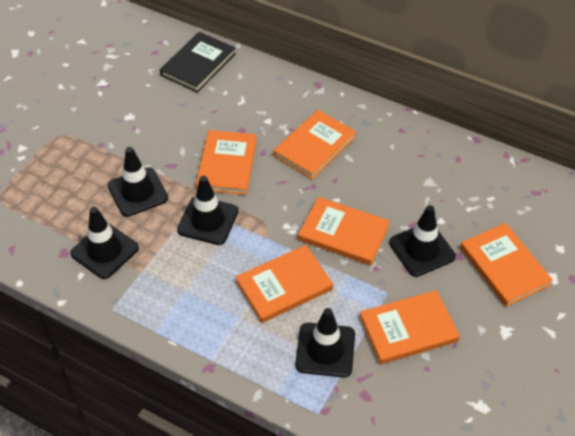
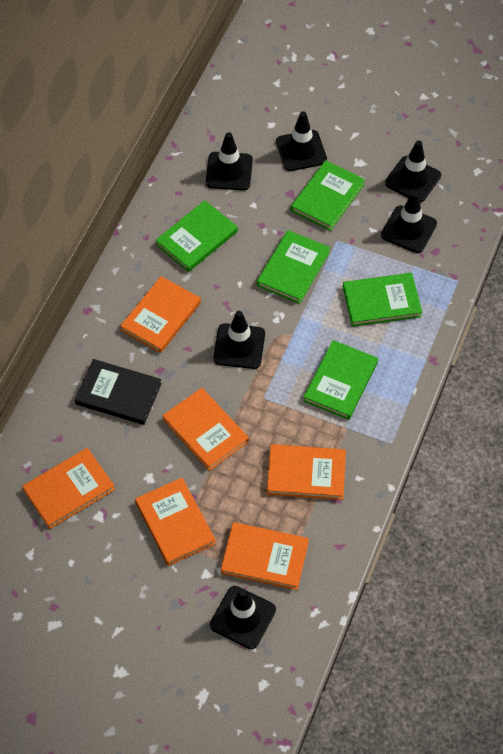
black traffic cone: 5 -> 6
green book: 0 -> 5

